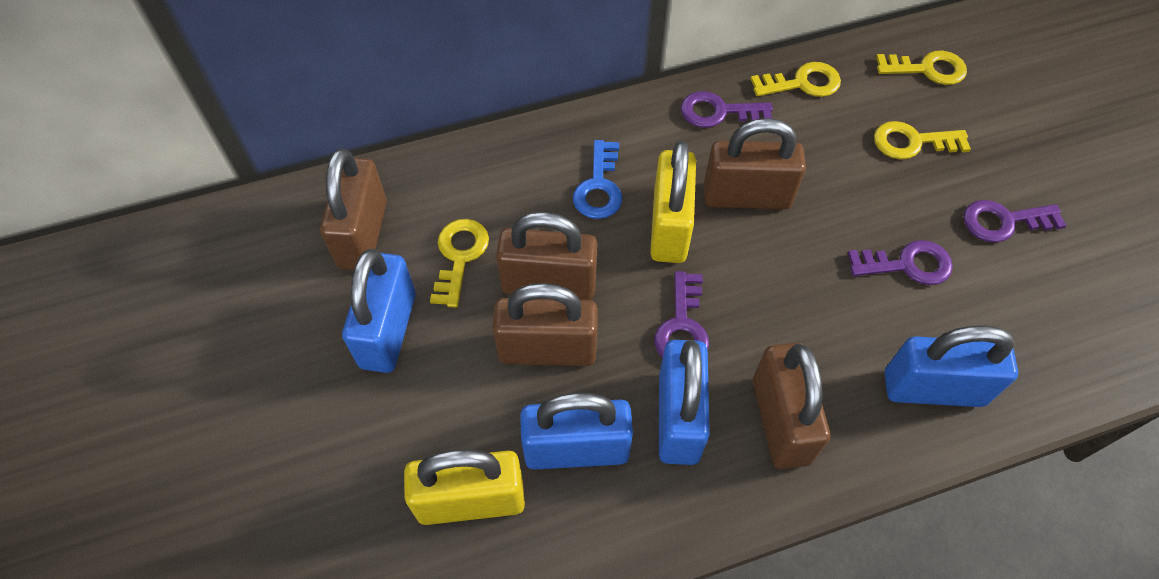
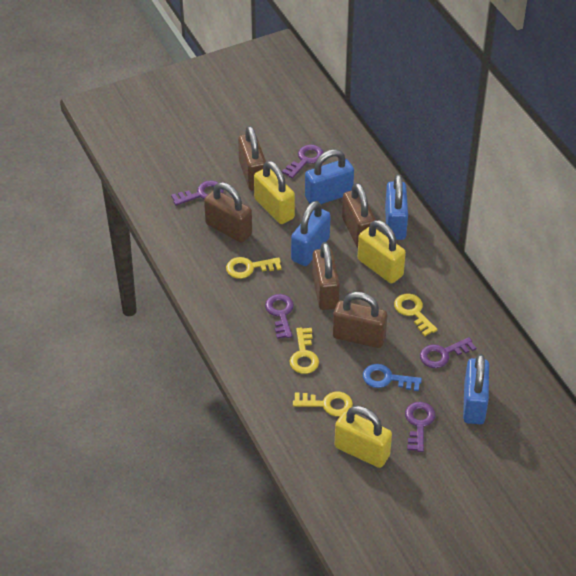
purple key: 4 -> 5
yellow padlock: 2 -> 3

